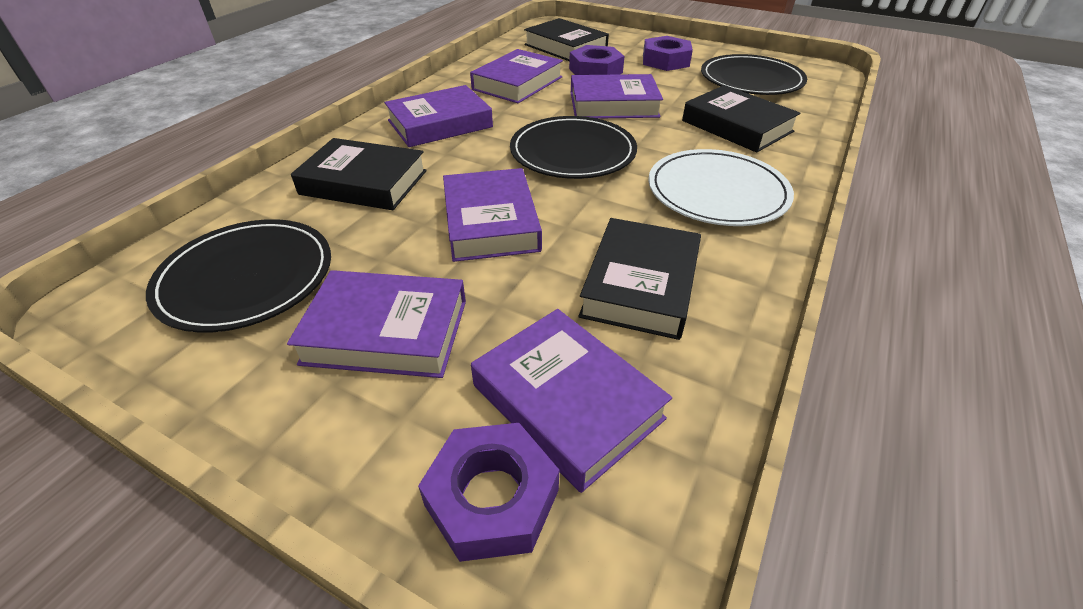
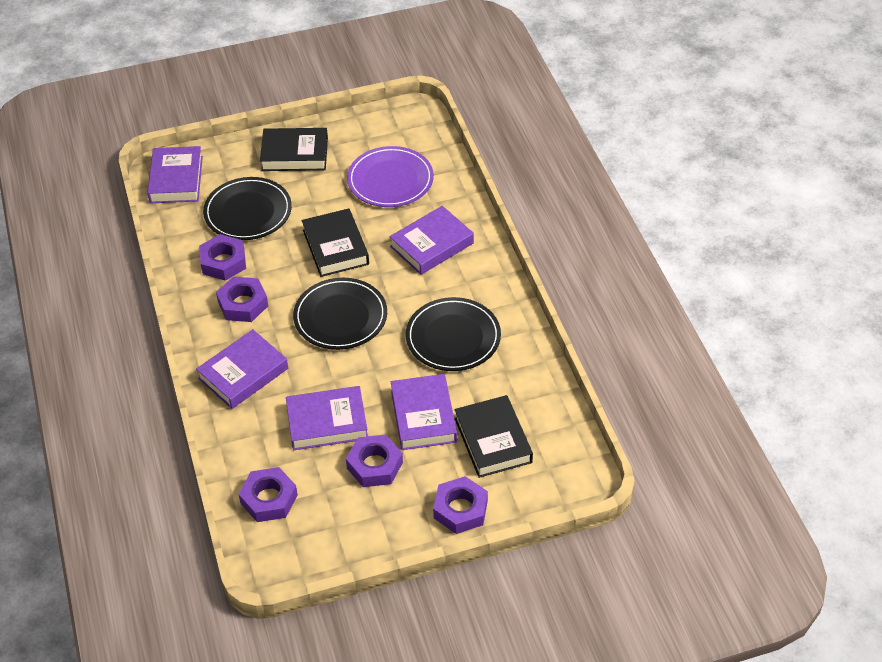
black book: 4 -> 3
purple book: 6 -> 5
purple nut: 3 -> 5
purple plate: 0 -> 1
white plate: 1 -> 0

